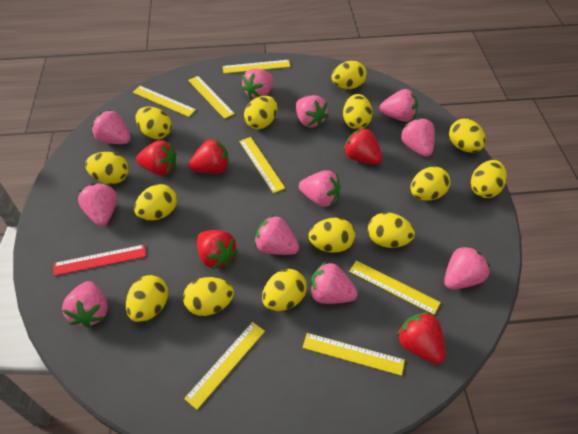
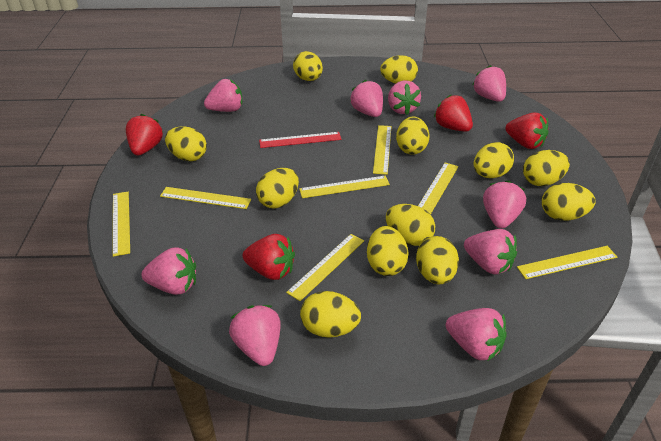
pink strawberry: 11 -> 9
red strawberry: 5 -> 4
yellow egg: 14 -> 12

